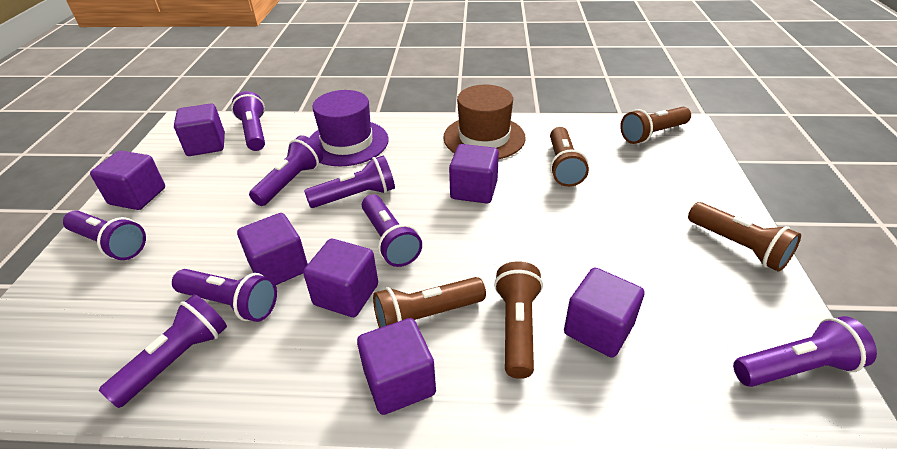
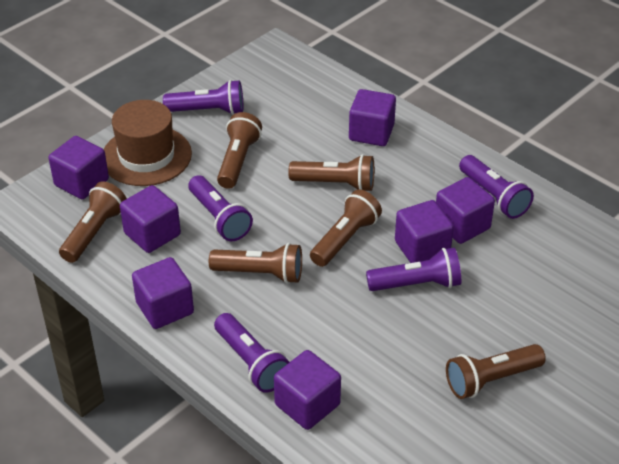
brown flashlight: 5 -> 6
purple flashlight: 8 -> 5
purple hat: 1 -> 0

